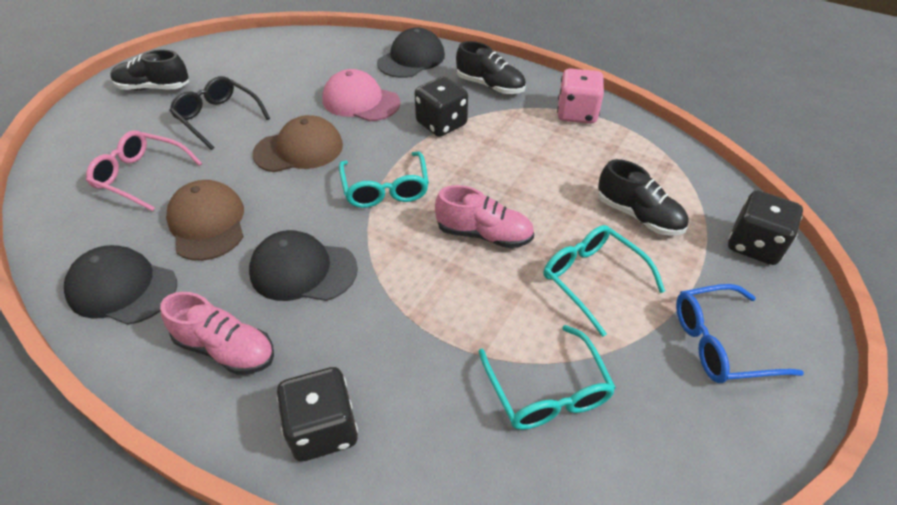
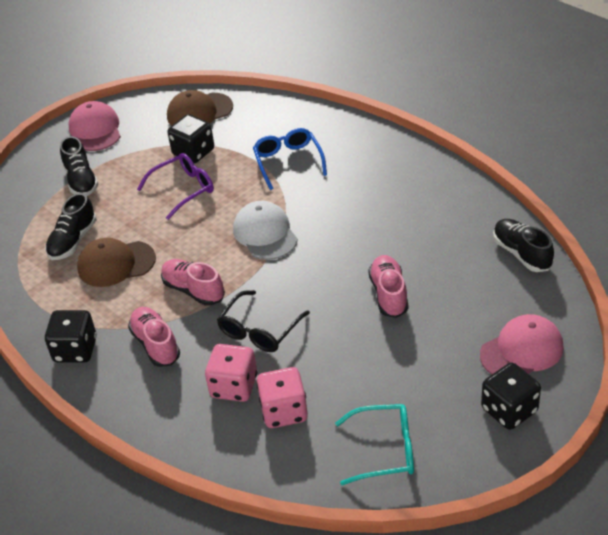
black cap: 3 -> 0
pink cap: 1 -> 2
pink dice: 1 -> 2
pink glasses: 1 -> 0
pink shoe: 2 -> 3
purple glasses: 0 -> 1
turquoise glasses: 3 -> 1
white cap: 0 -> 1

